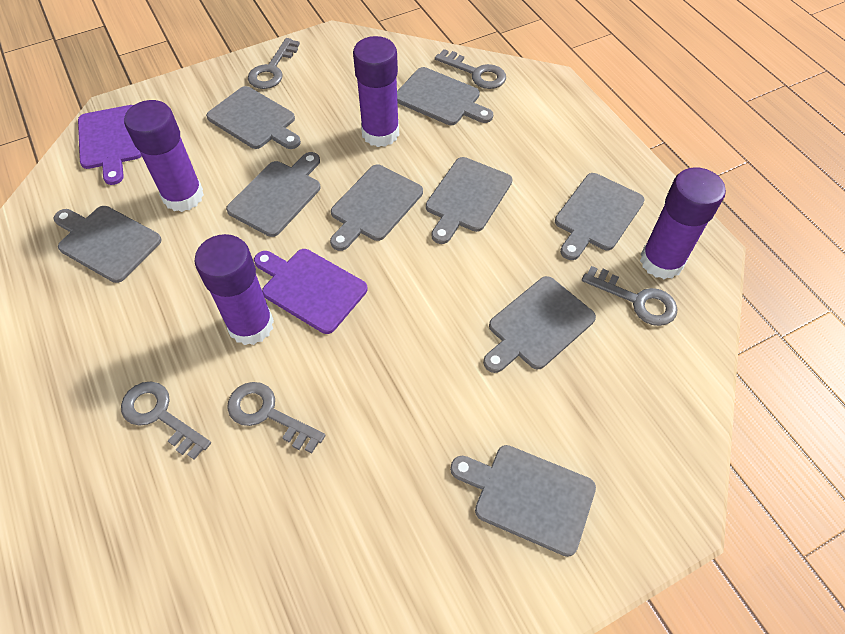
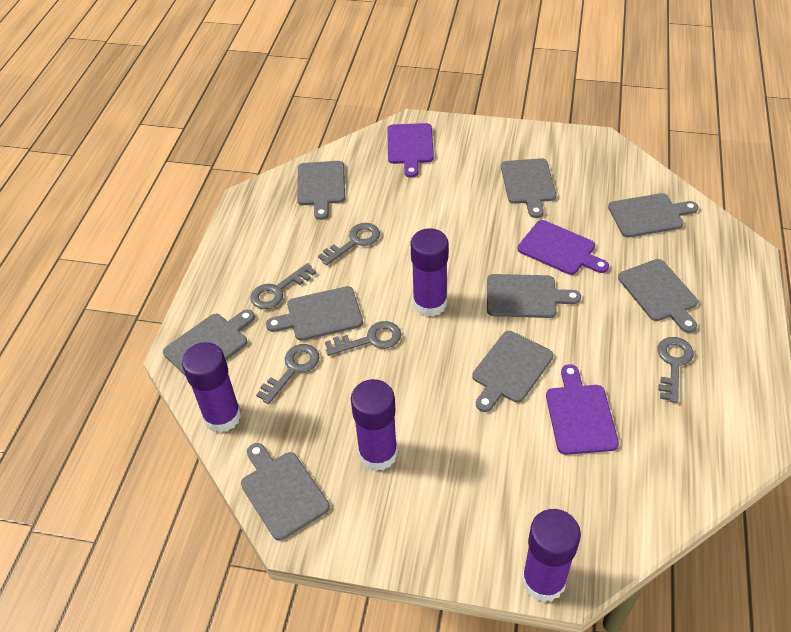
purple cutting board: 2 -> 3

